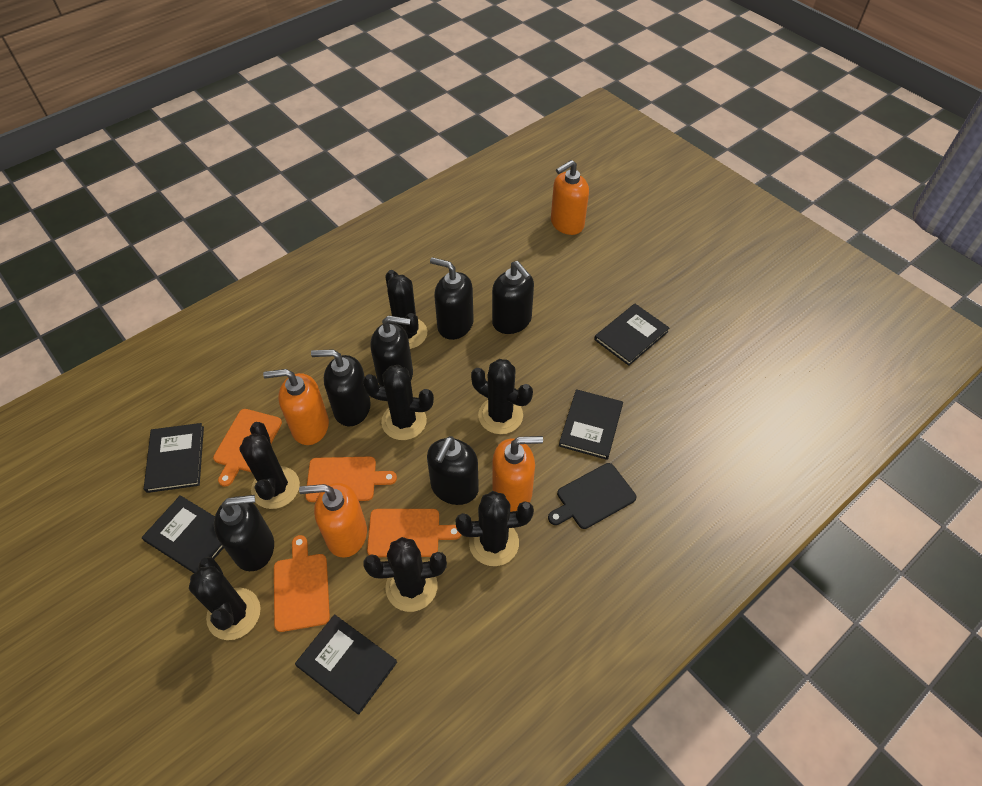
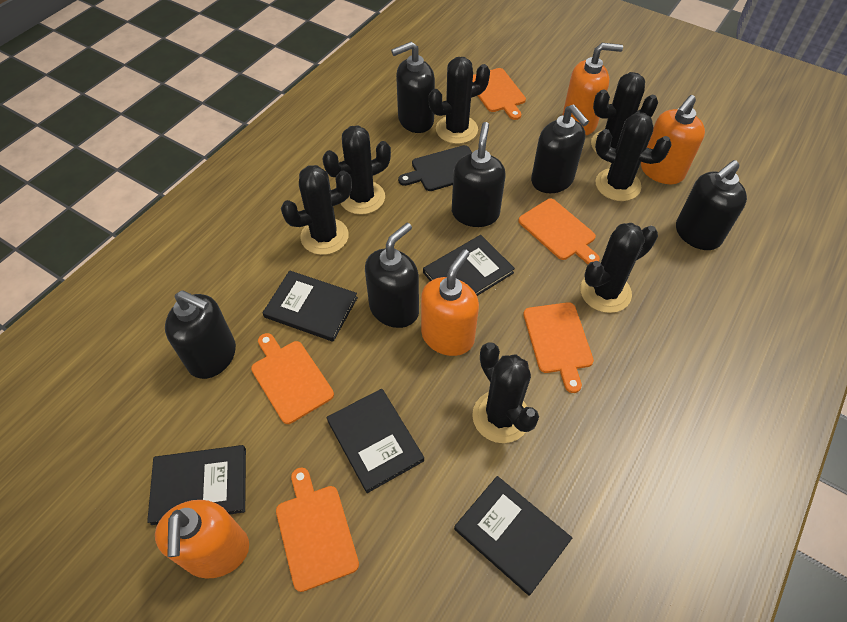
orange cutting board: 4 -> 5

